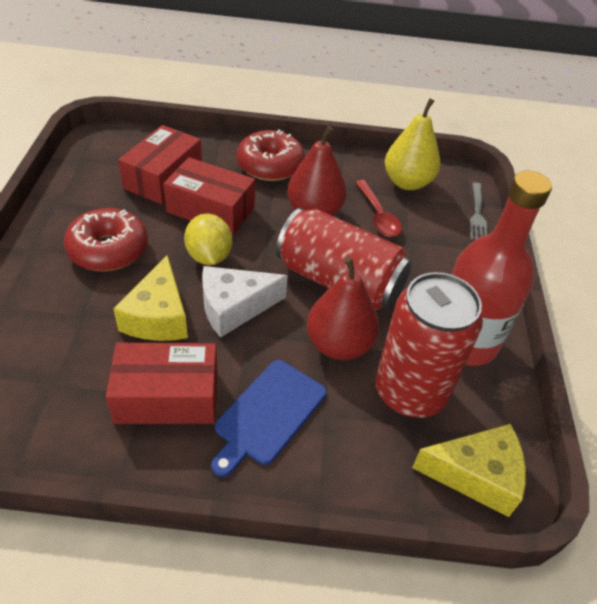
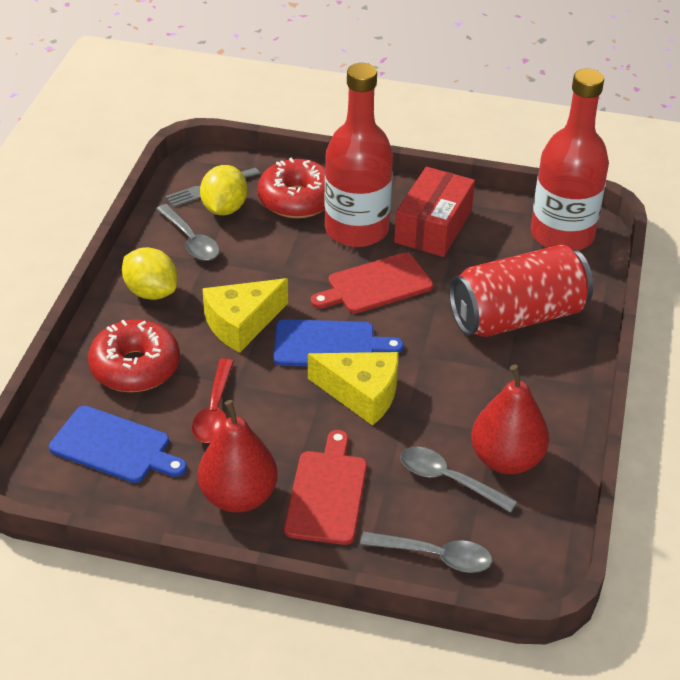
blue cutting board: 1 -> 2
grey spoon: 0 -> 3
red bottle: 1 -> 2
red box: 3 -> 1
red can: 2 -> 1
red cutting board: 0 -> 2
white cheese: 1 -> 0
yellow lemon: 1 -> 2
yellow pear: 1 -> 0

